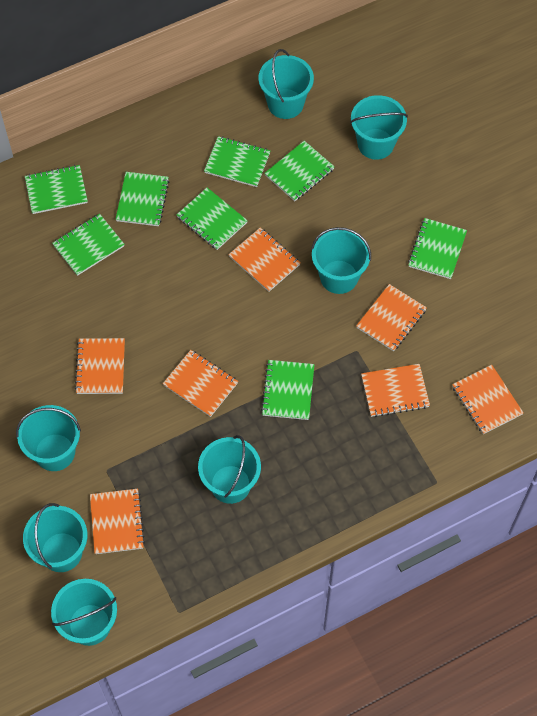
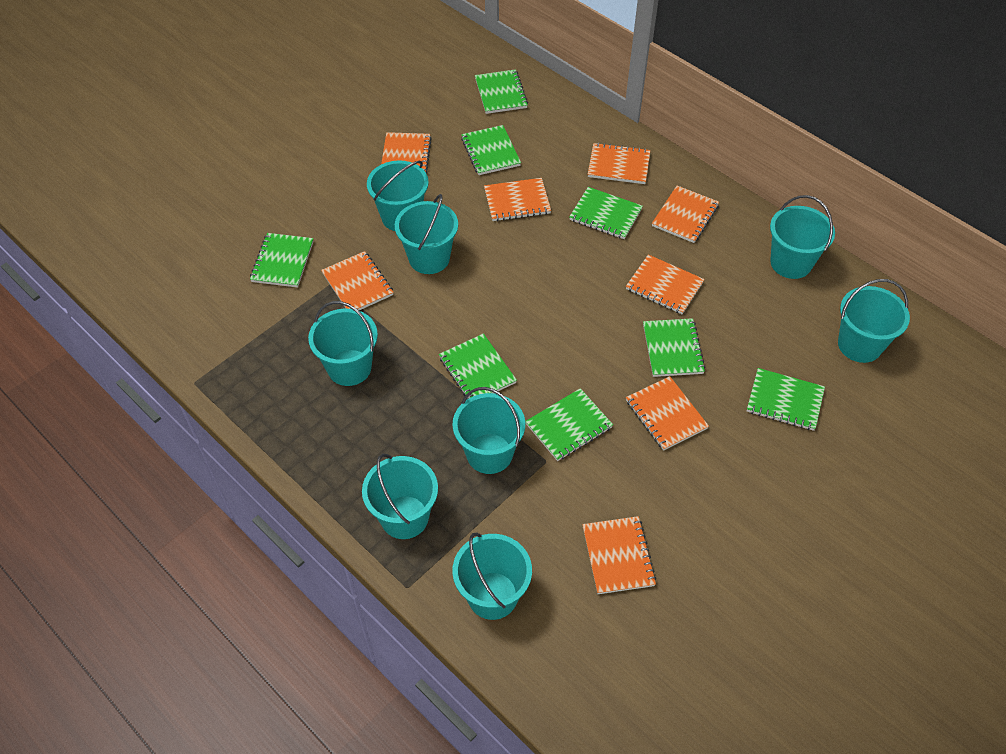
orange notebook: 7 -> 8
turquoise bucket: 7 -> 8

